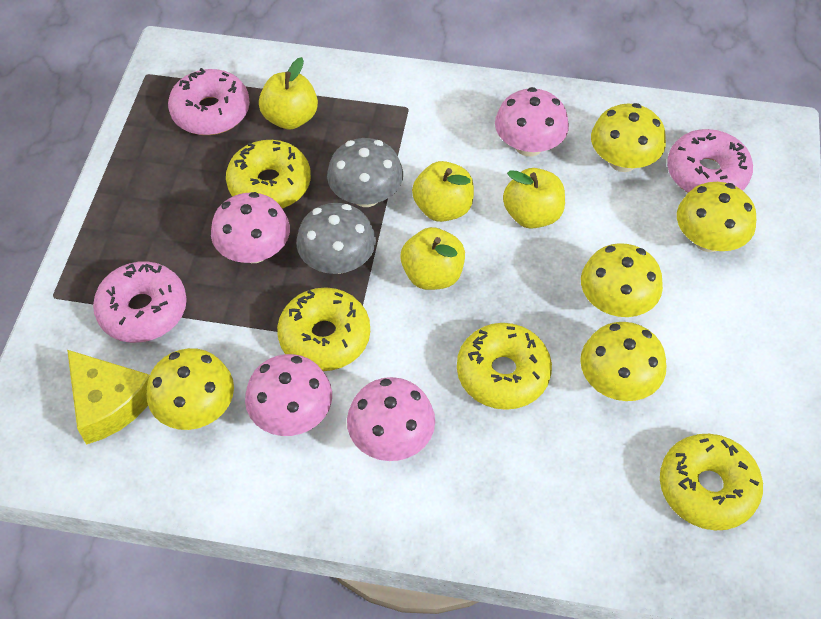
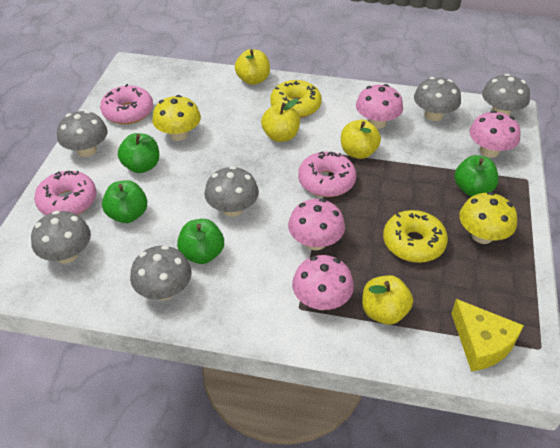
green apple: 0 -> 4
grey mushroom: 2 -> 6
yellow donut: 4 -> 2
yellow mushroom: 5 -> 2

